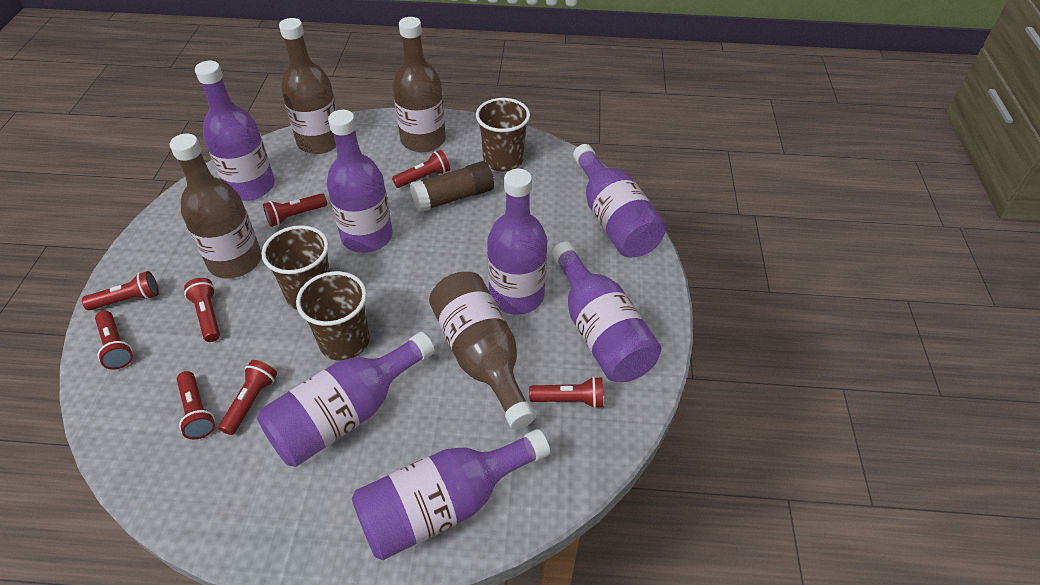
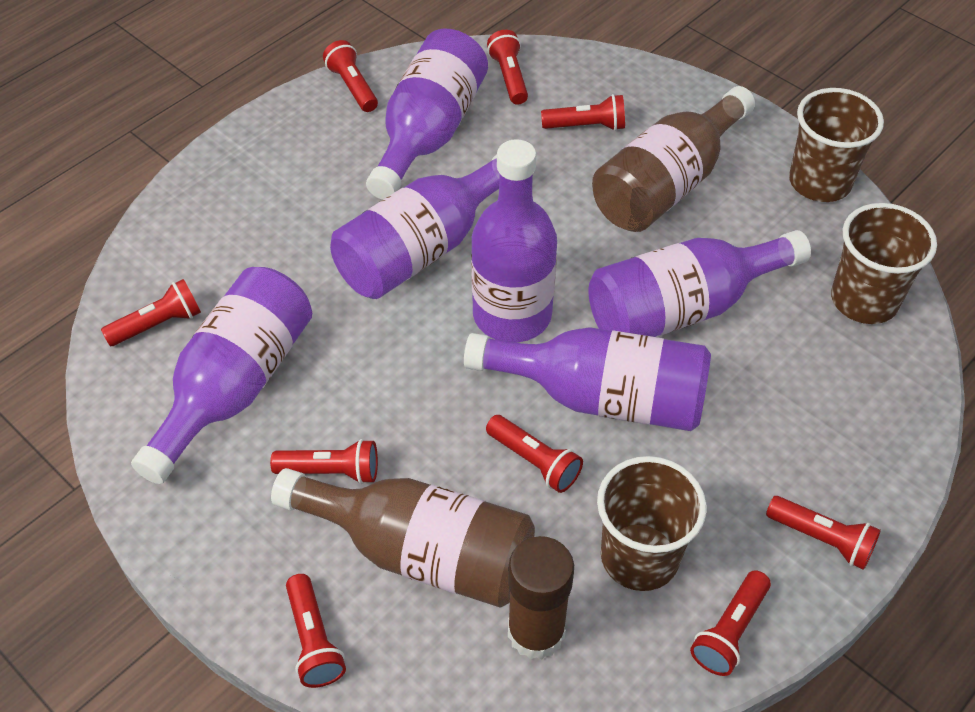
brown bottle: 4 -> 2
purple bottle: 7 -> 6
red flashlight: 8 -> 9

